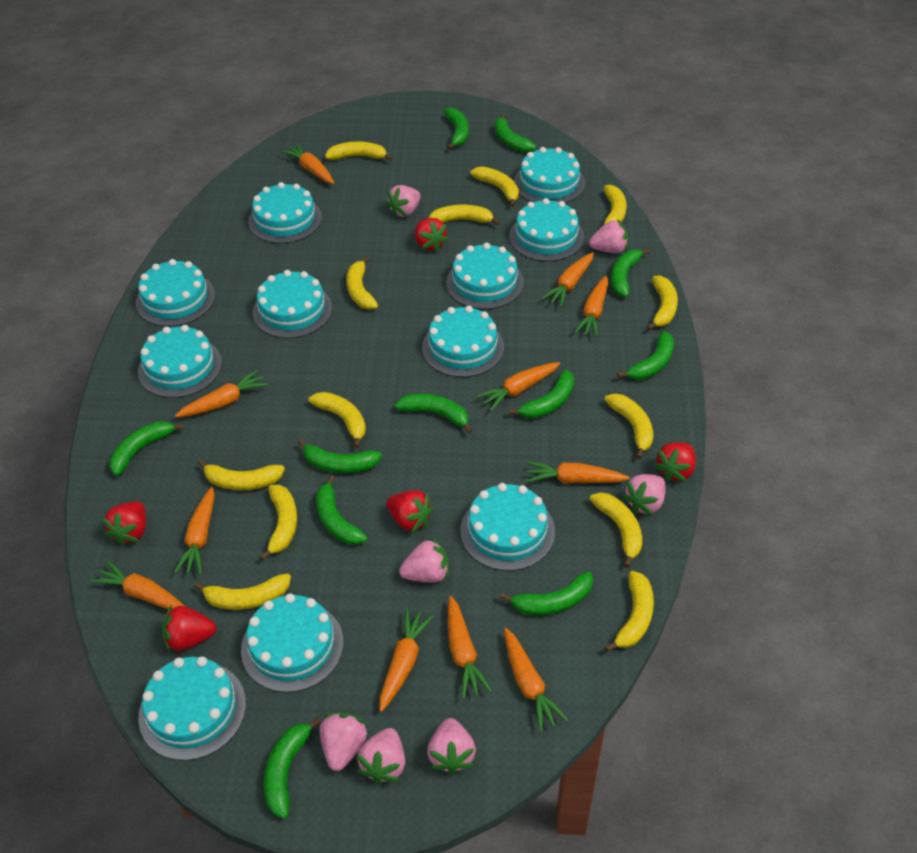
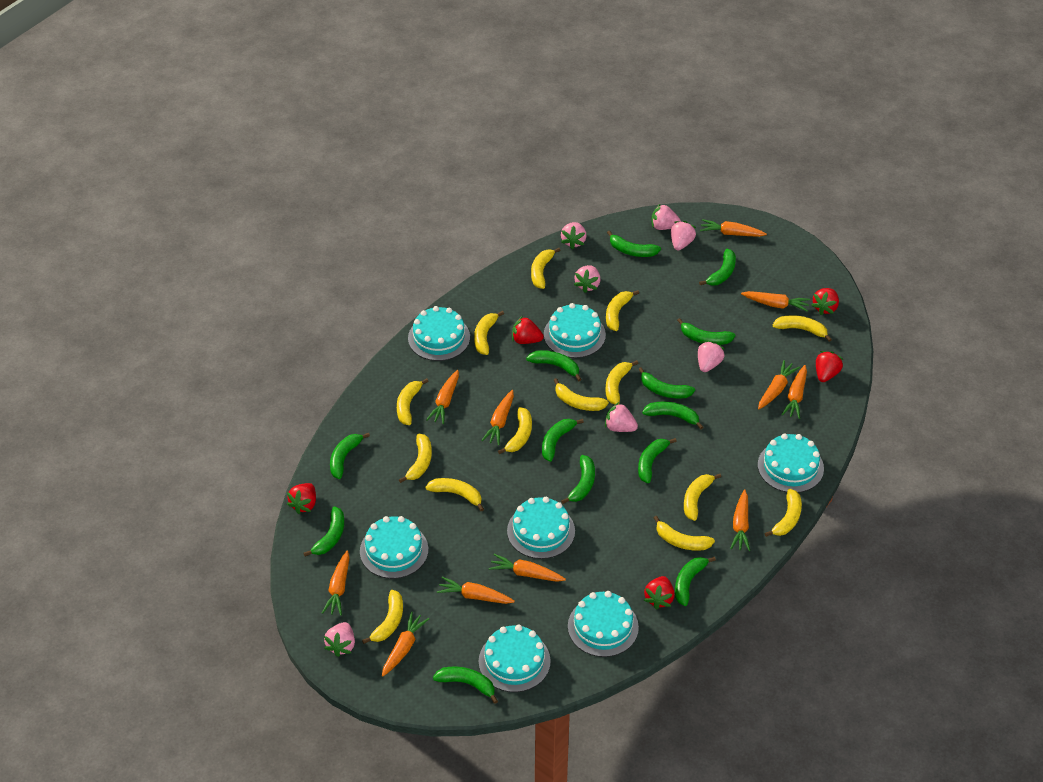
green banana: 11 -> 13
turquoise cake: 11 -> 7
yellow banana: 13 -> 14

